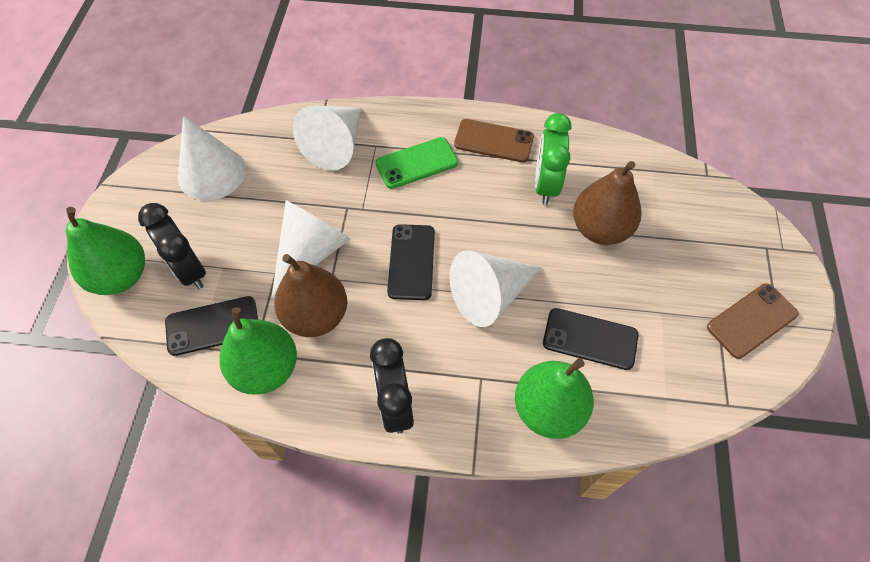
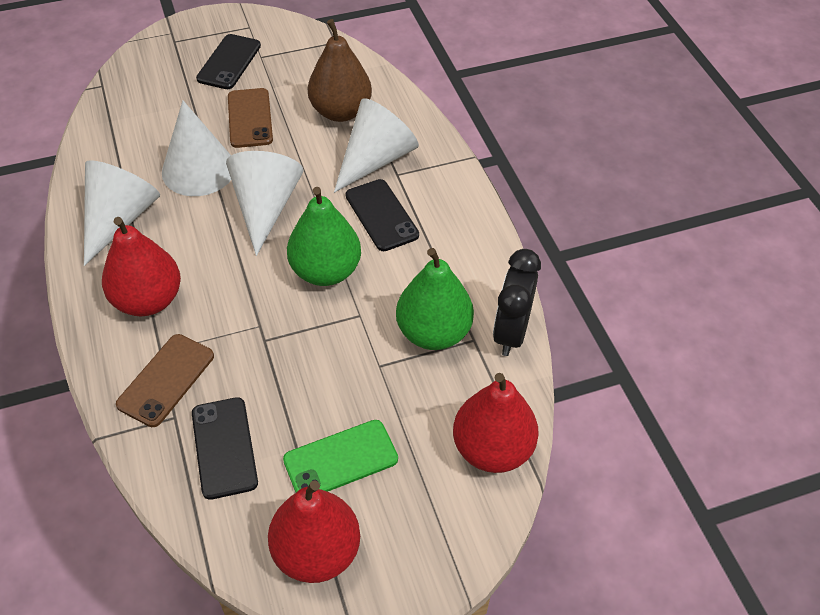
black clock: 2 -> 1
brown pear: 2 -> 1
green clock: 1 -> 0
green pear: 3 -> 2
red pear: 0 -> 3

